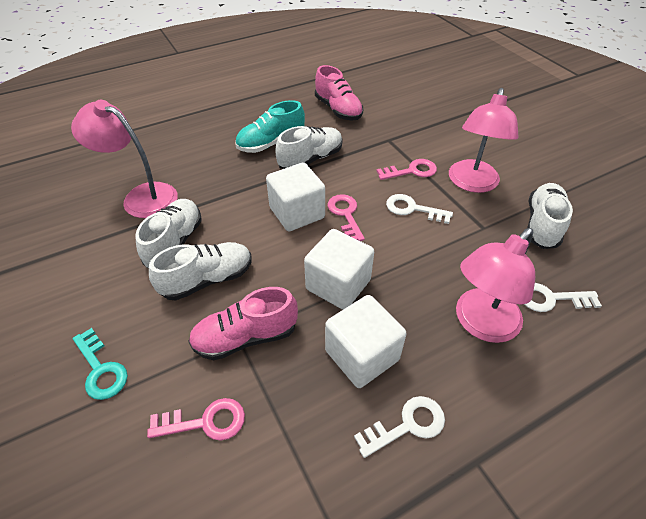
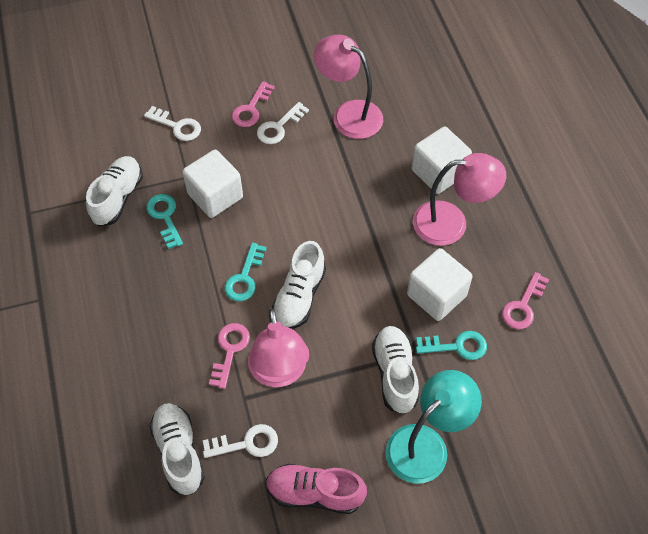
pink shoe: 2 -> 1
turquoise key: 1 -> 3
turquoise lamp: 0 -> 1
turquoise shoe: 1 -> 0

